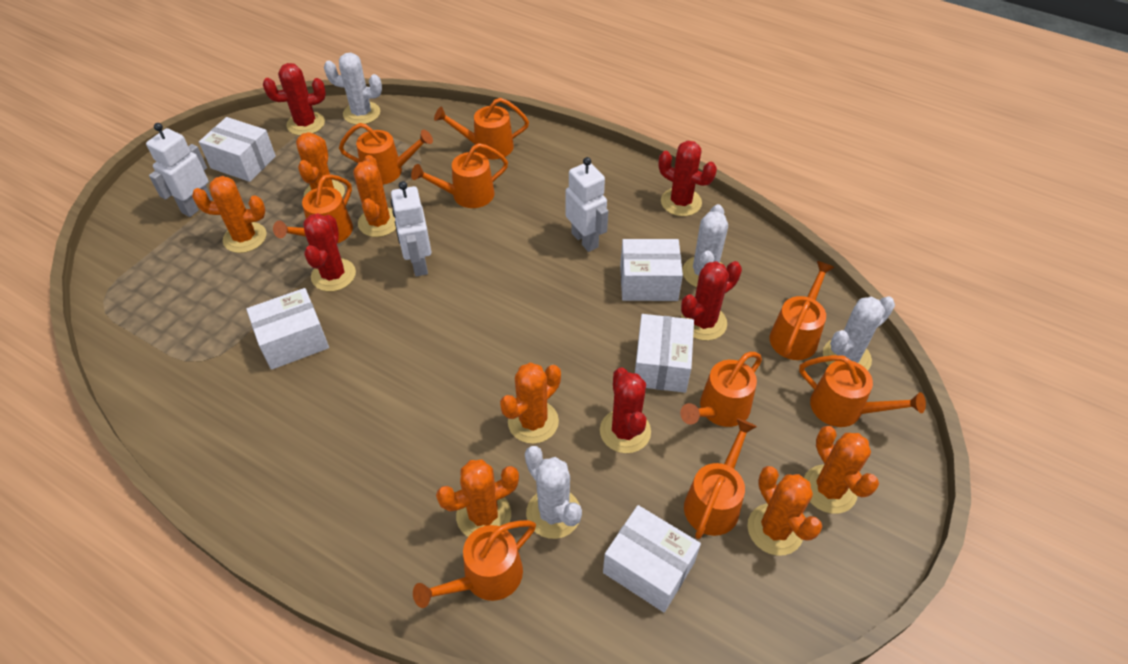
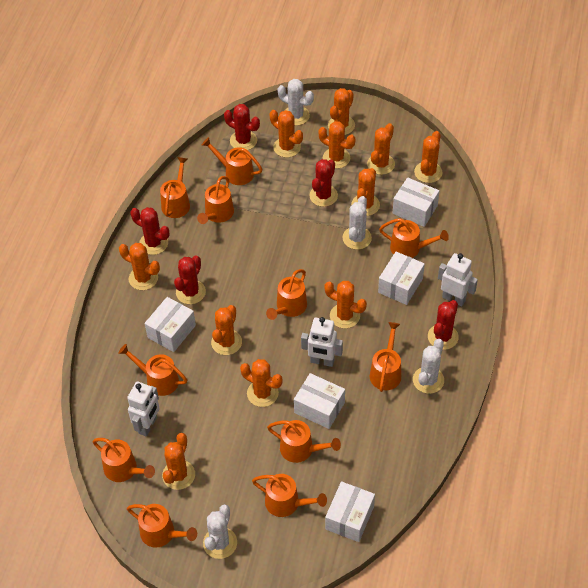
orange cactus: 7 -> 11
orange watering can: 9 -> 11

